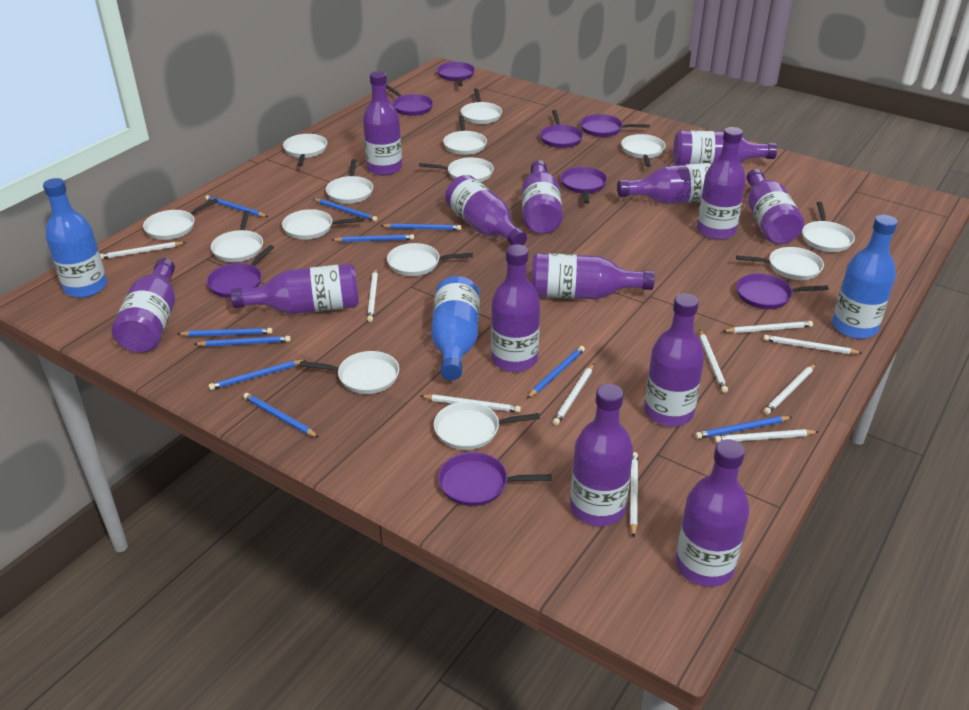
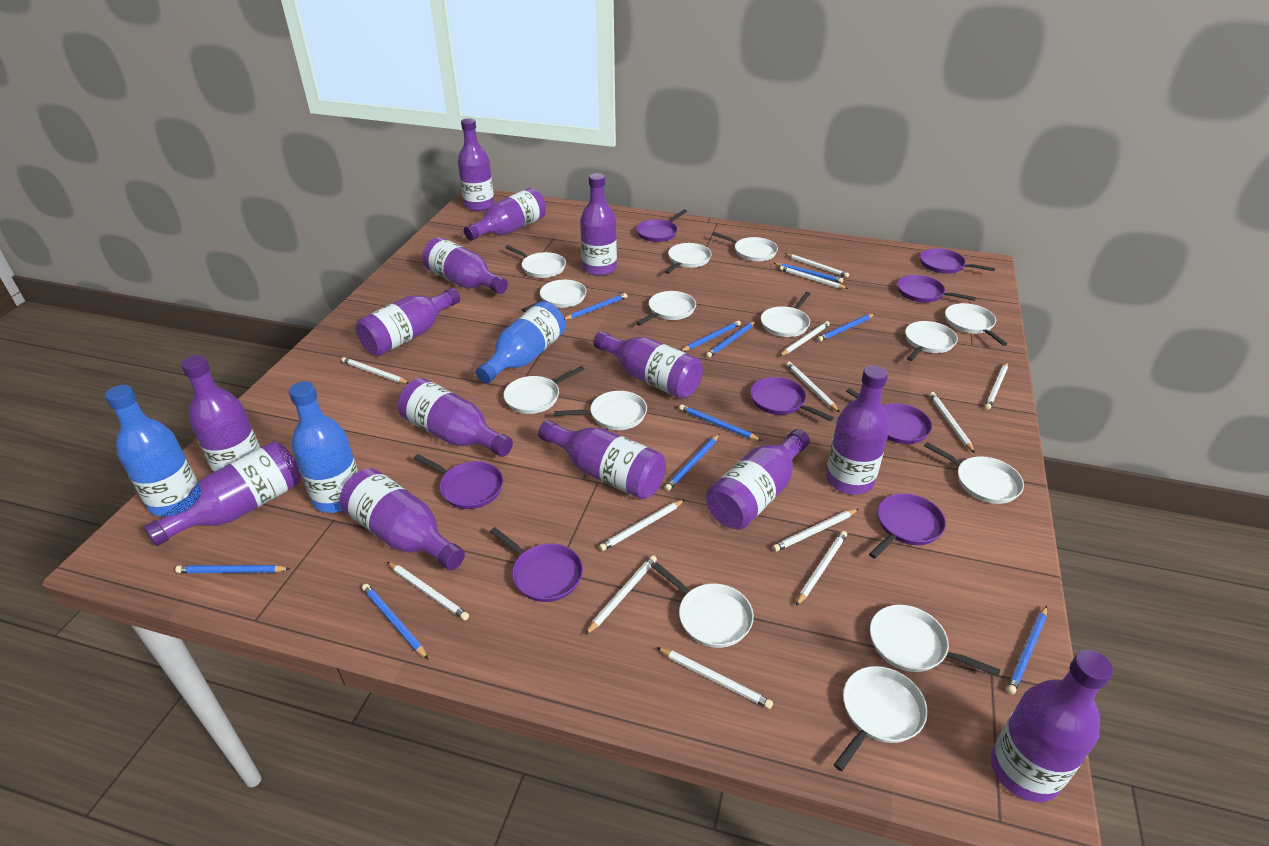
white pencil: 10 -> 13

